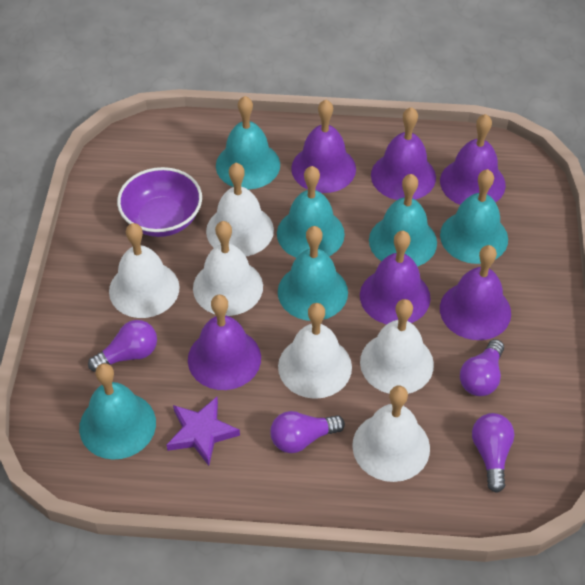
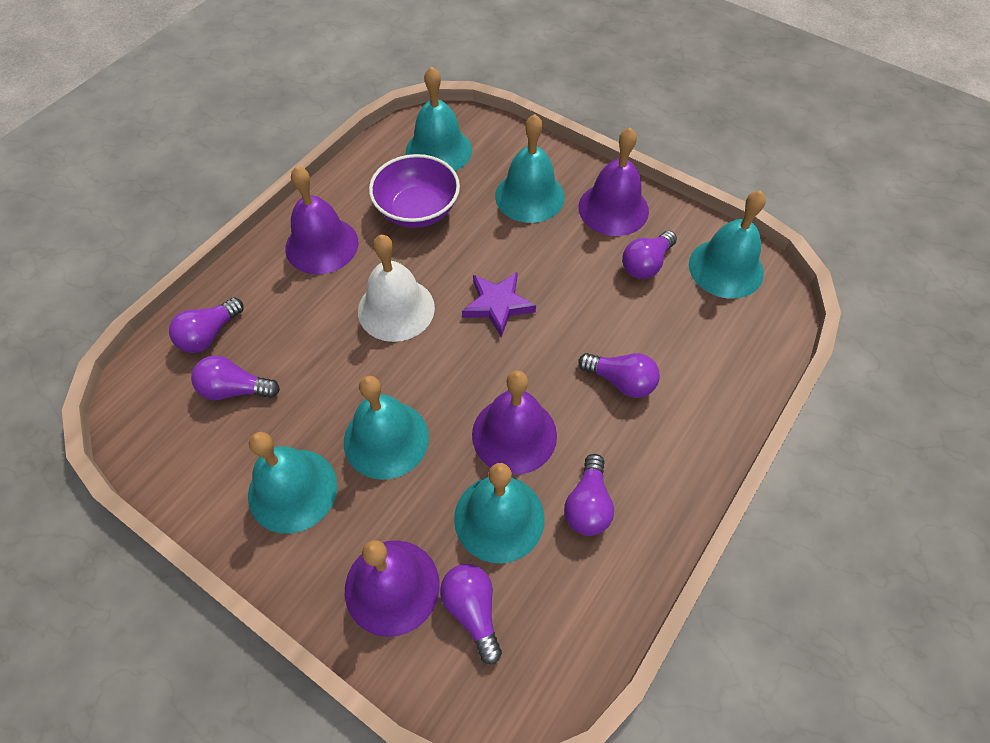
purple bell: 6 -> 4
purple light bulb: 4 -> 6
white bell: 6 -> 1

